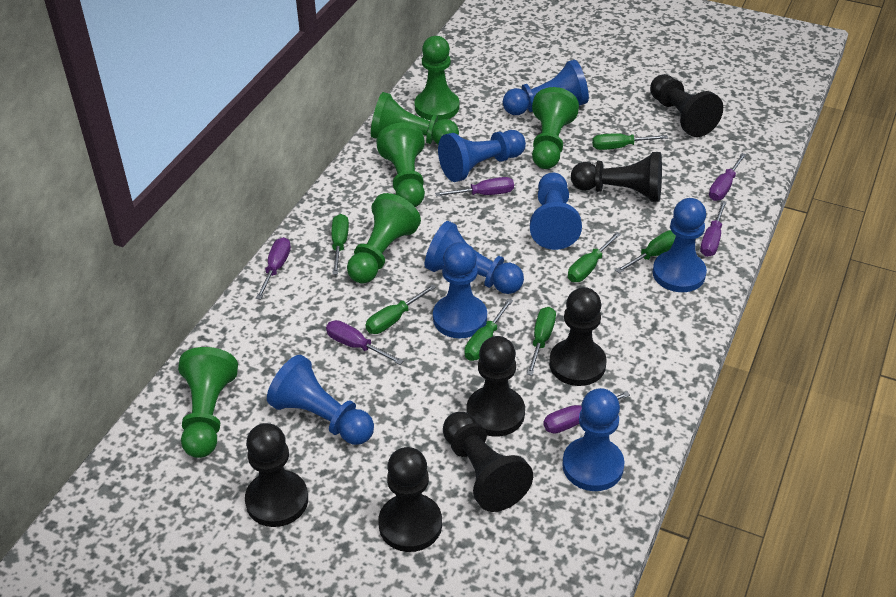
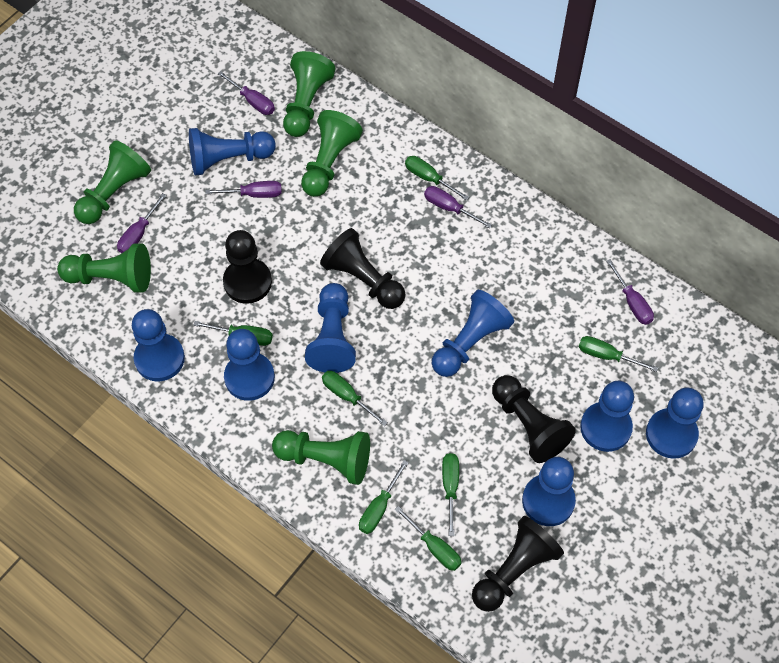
black pawn: 7 -> 4
green pawn: 6 -> 5
purple screwdriver: 6 -> 5

